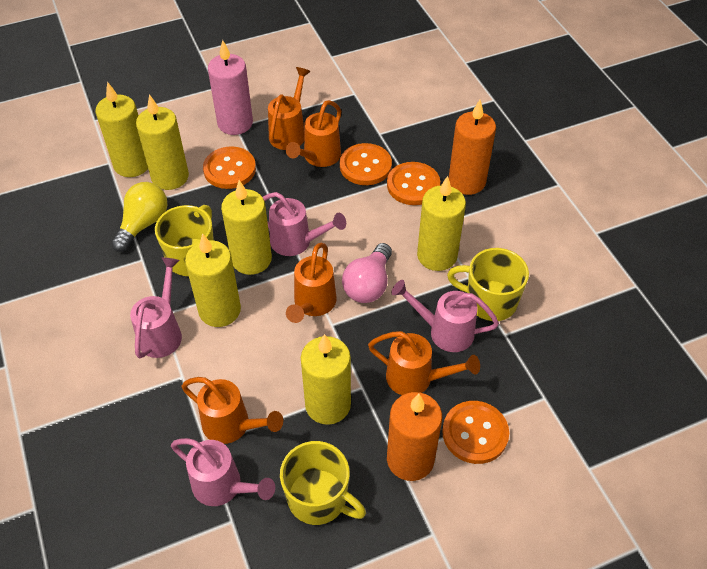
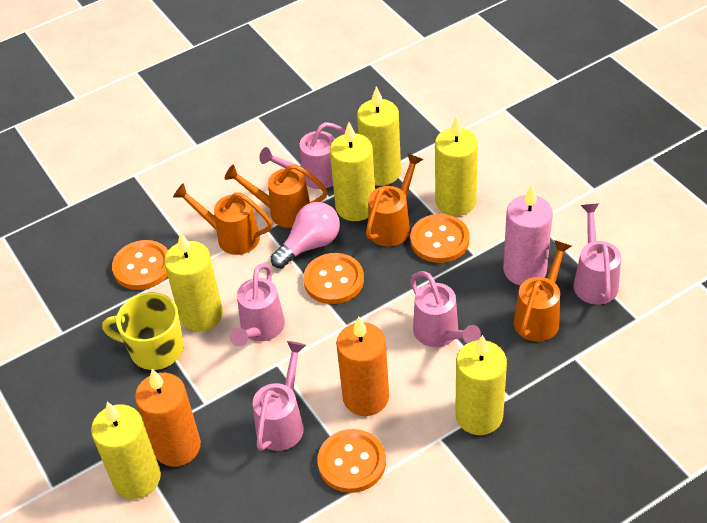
orange watering can: 5 -> 4
pink watering can: 4 -> 5
yellow light bulb: 1 -> 0
yellow mug: 3 -> 1

